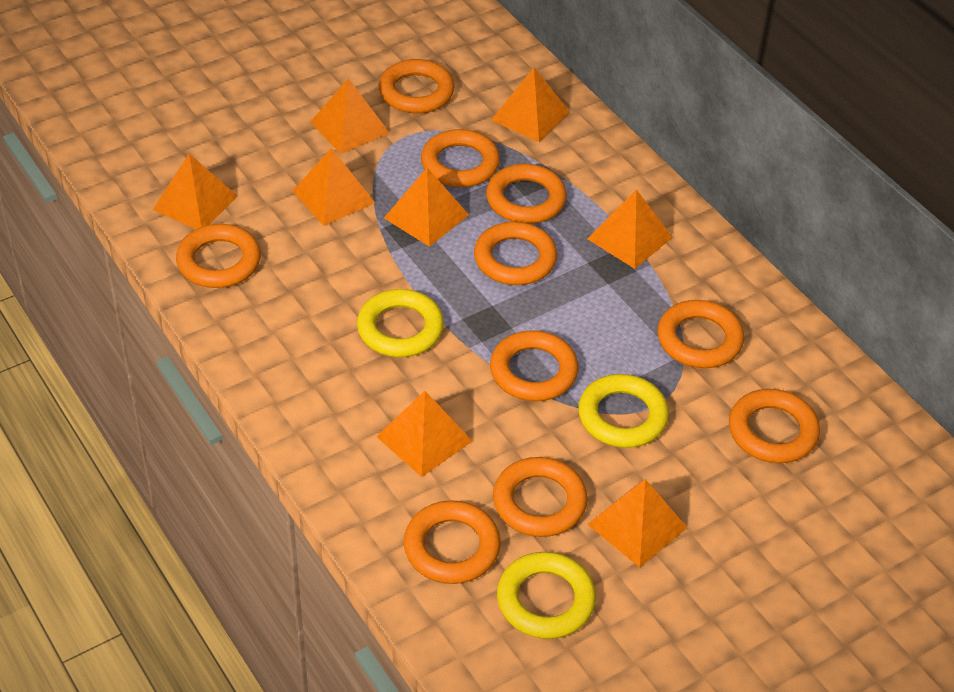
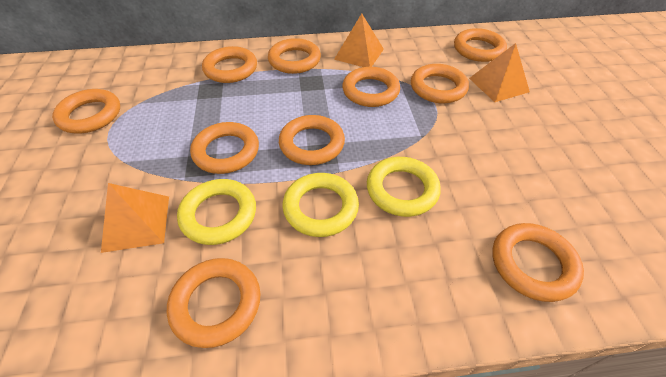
orange pyramid: 8 -> 3

